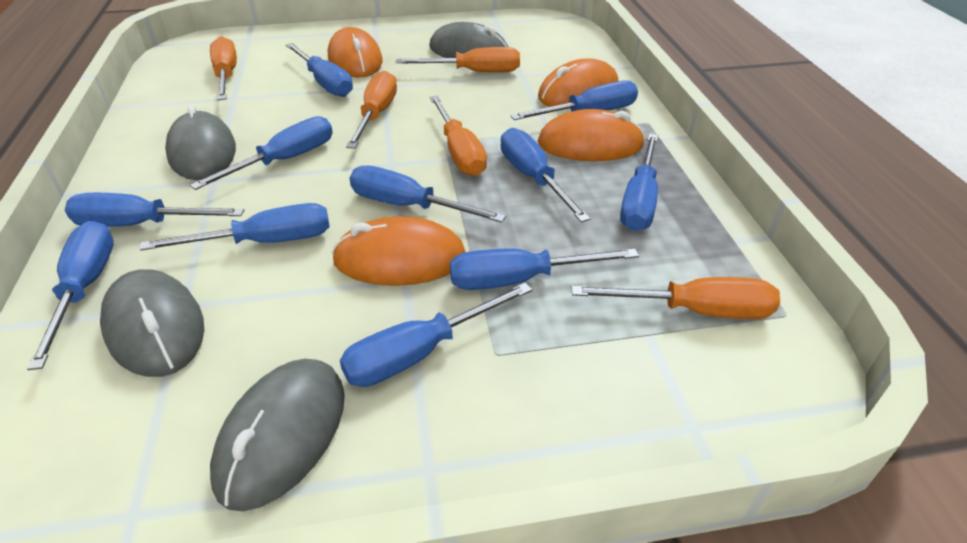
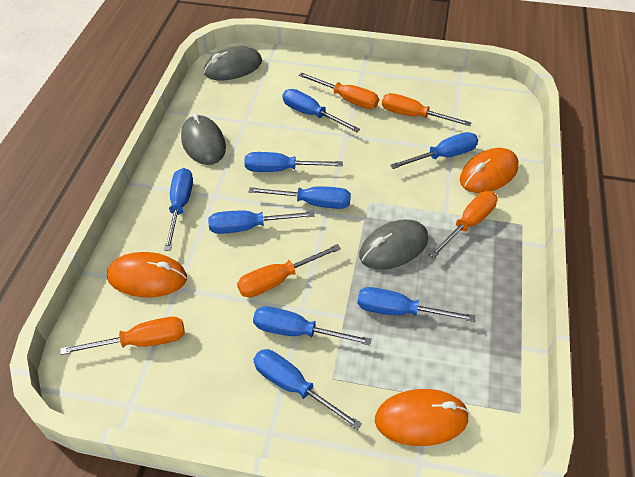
blue screwdriver: 11 -> 9
grey mouse: 4 -> 3
orange mouse: 4 -> 3

